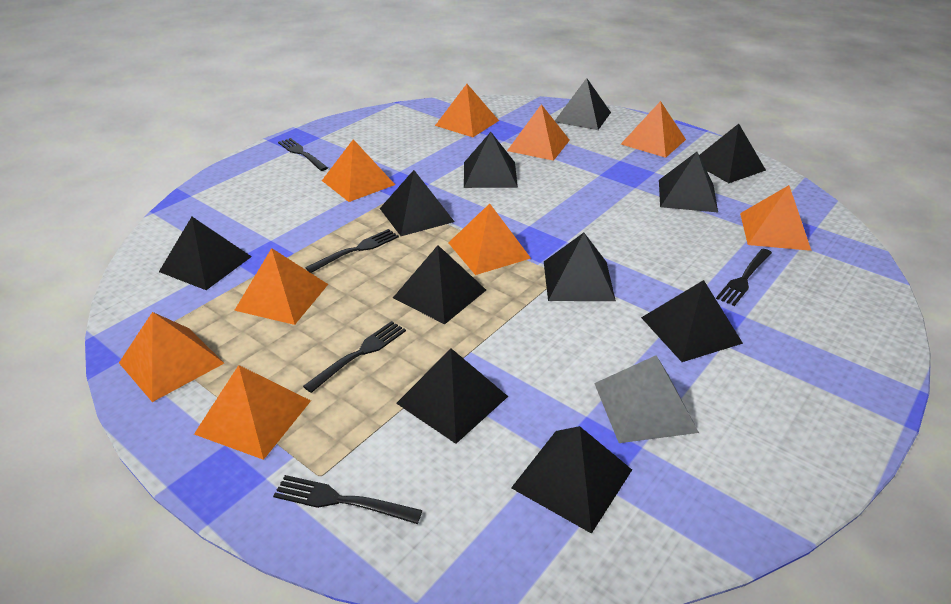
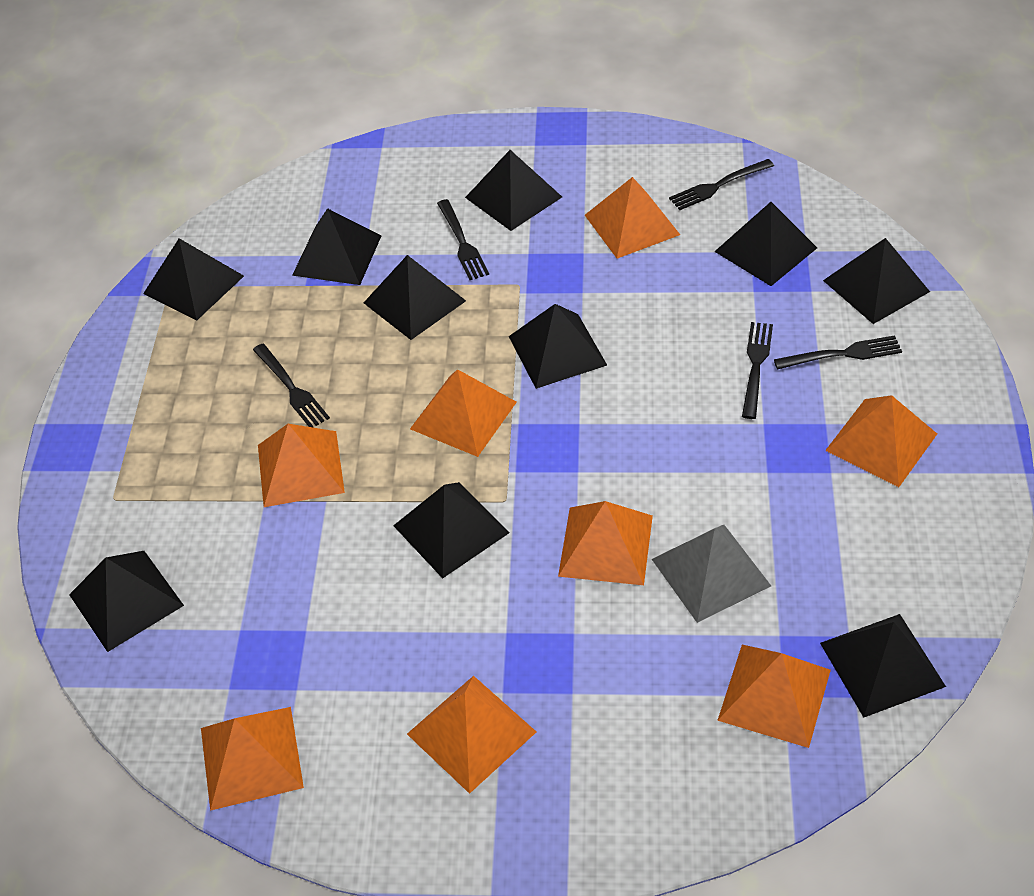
black pyramid: 11 -> 10
orange pyramid: 9 -> 8

